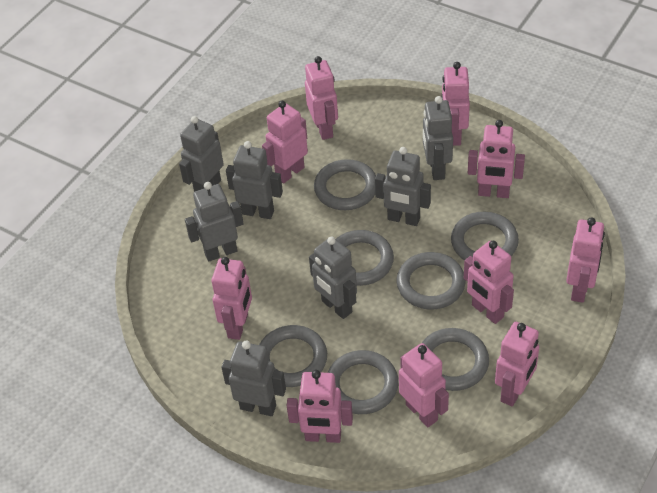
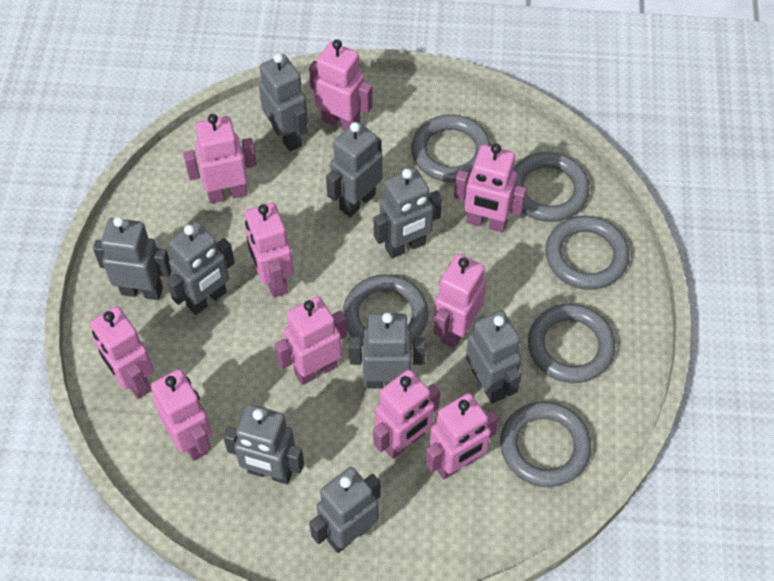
grey ring: 7 -> 6
grey robot: 7 -> 9

